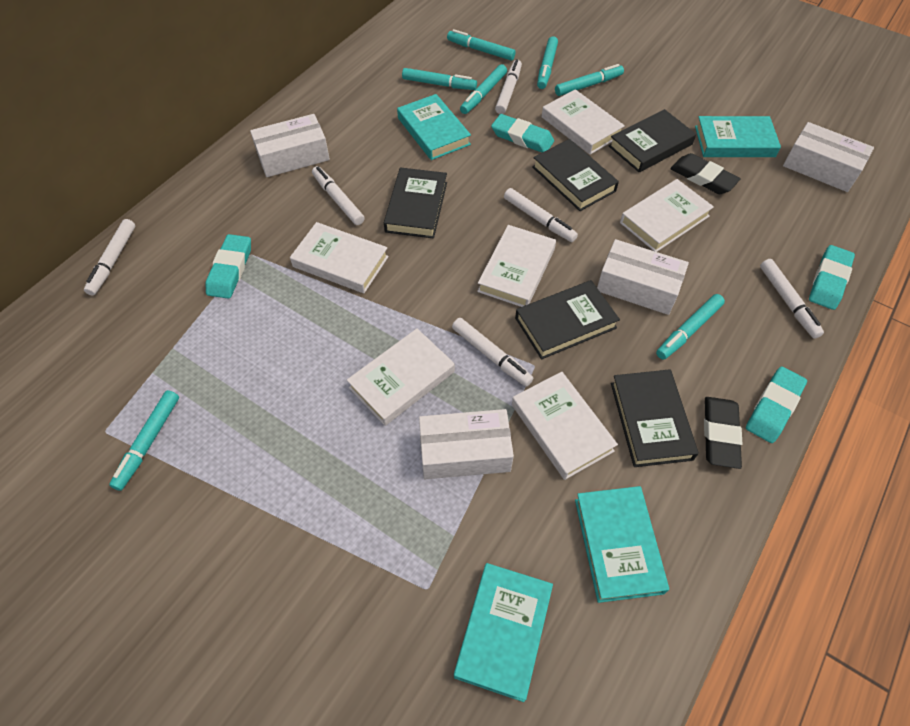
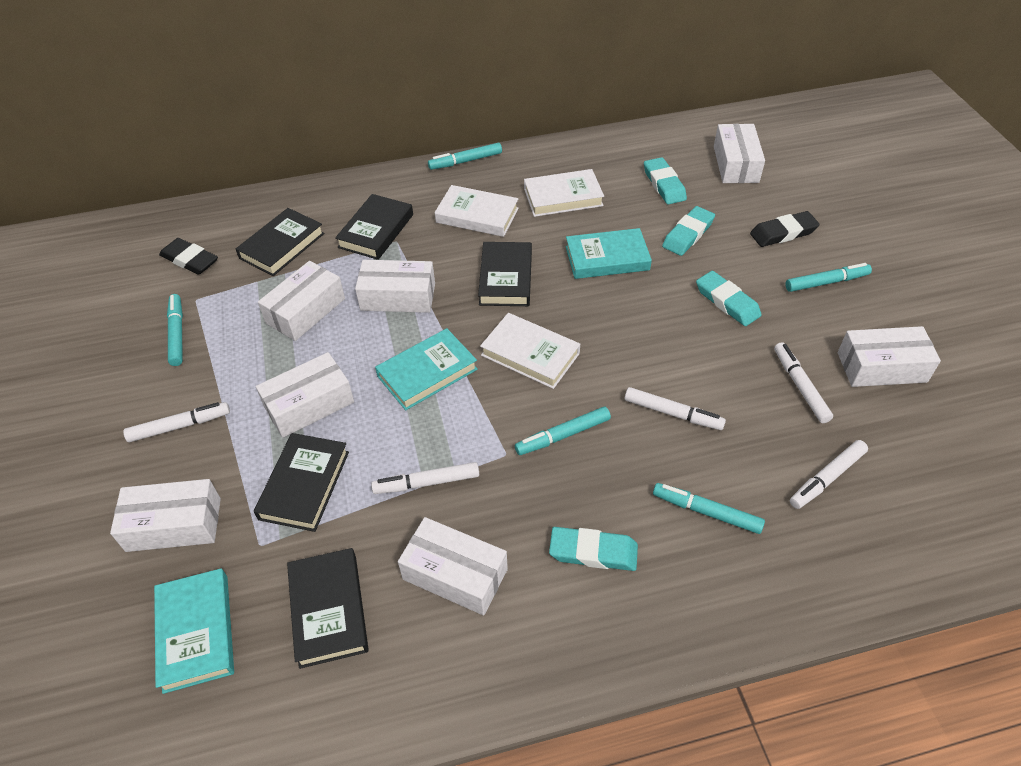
turquoise book: 4 -> 3
turquoise marker: 7 -> 5
white book: 6 -> 3
white box: 4 -> 7
white marker: 6 -> 5

